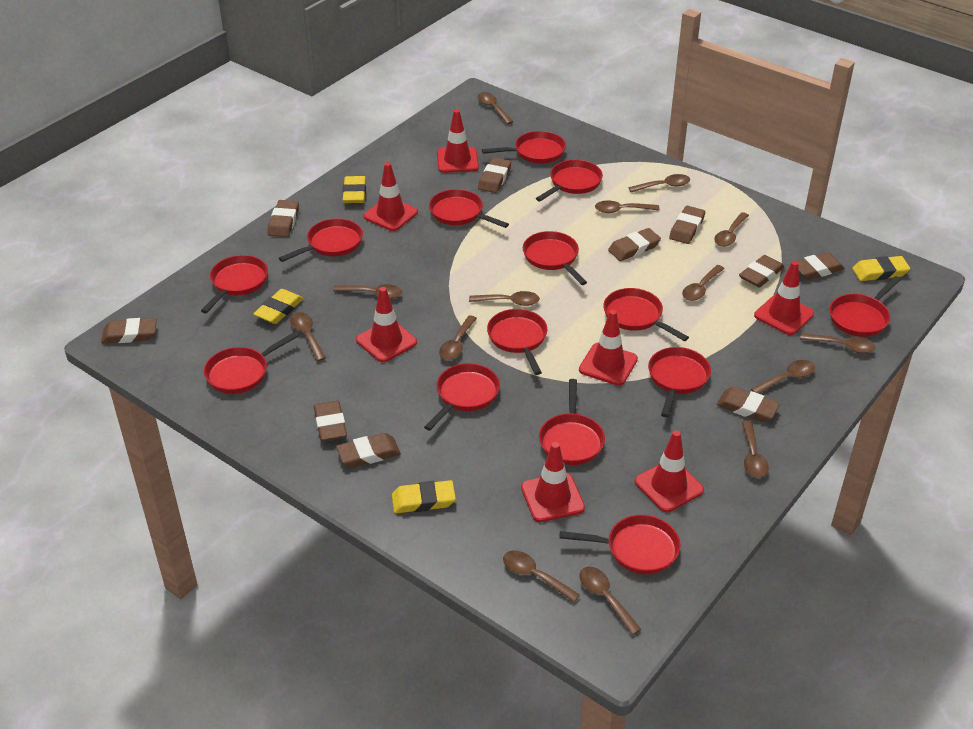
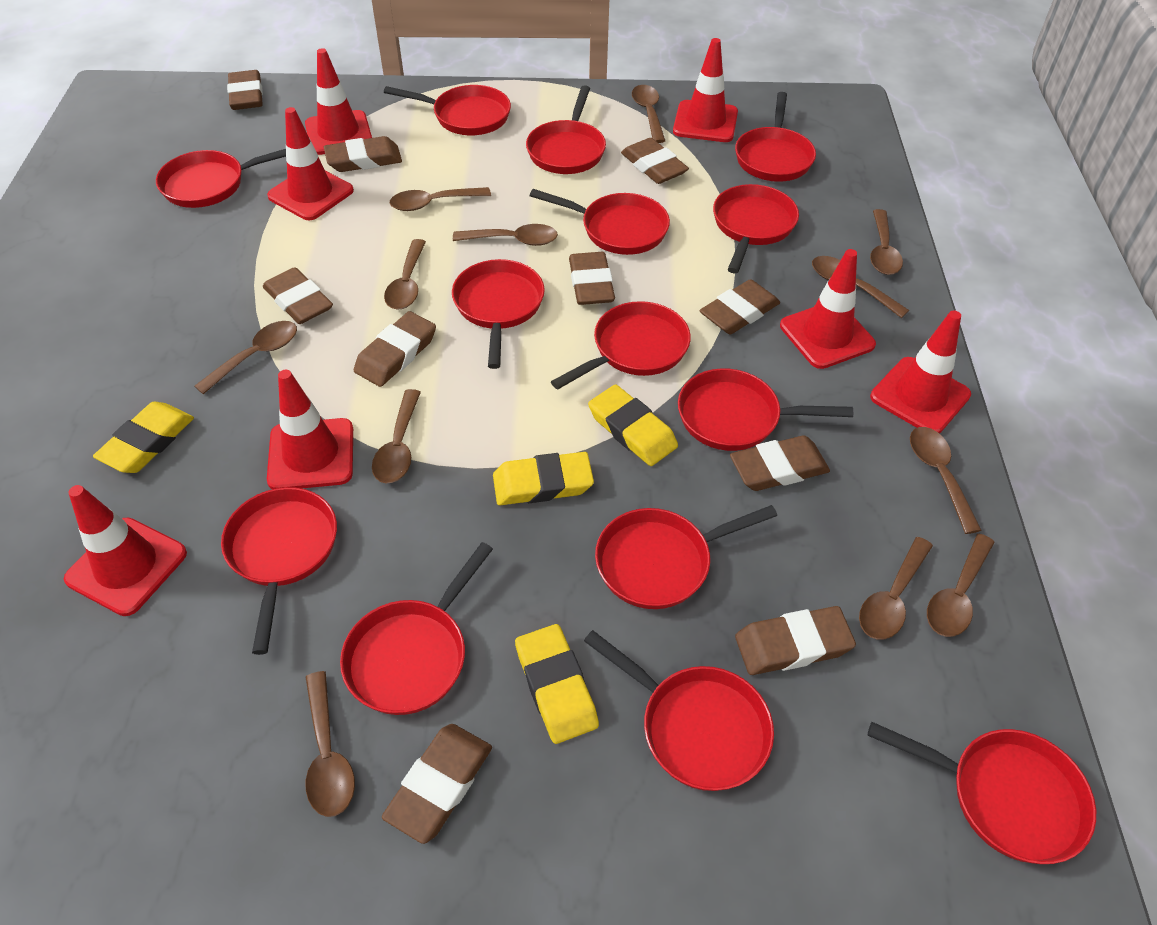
brown spoon: 14 -> 12

